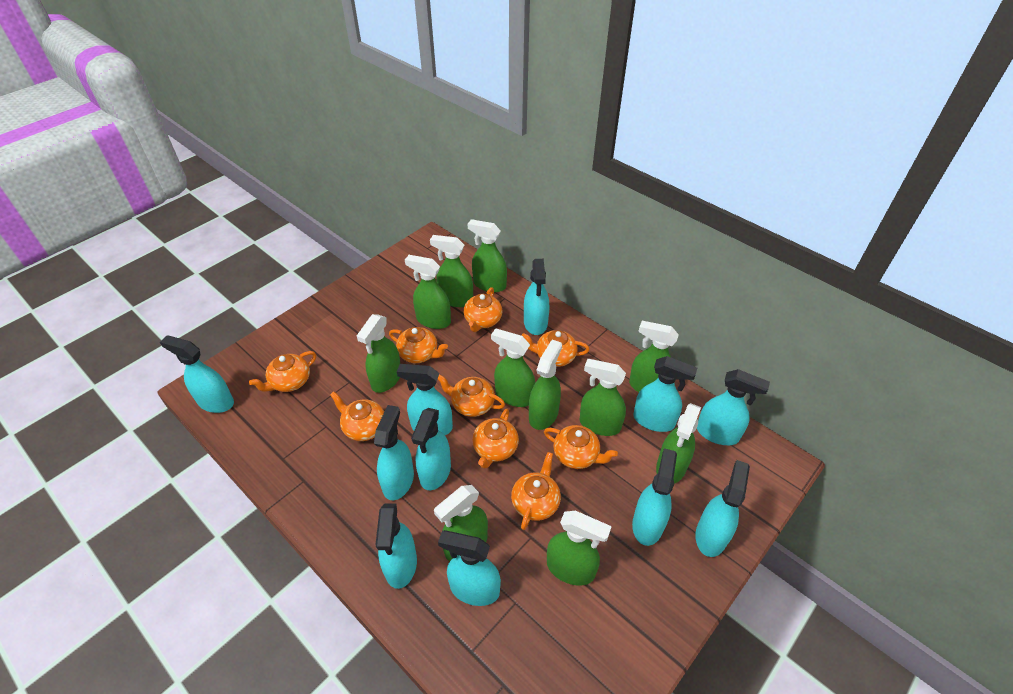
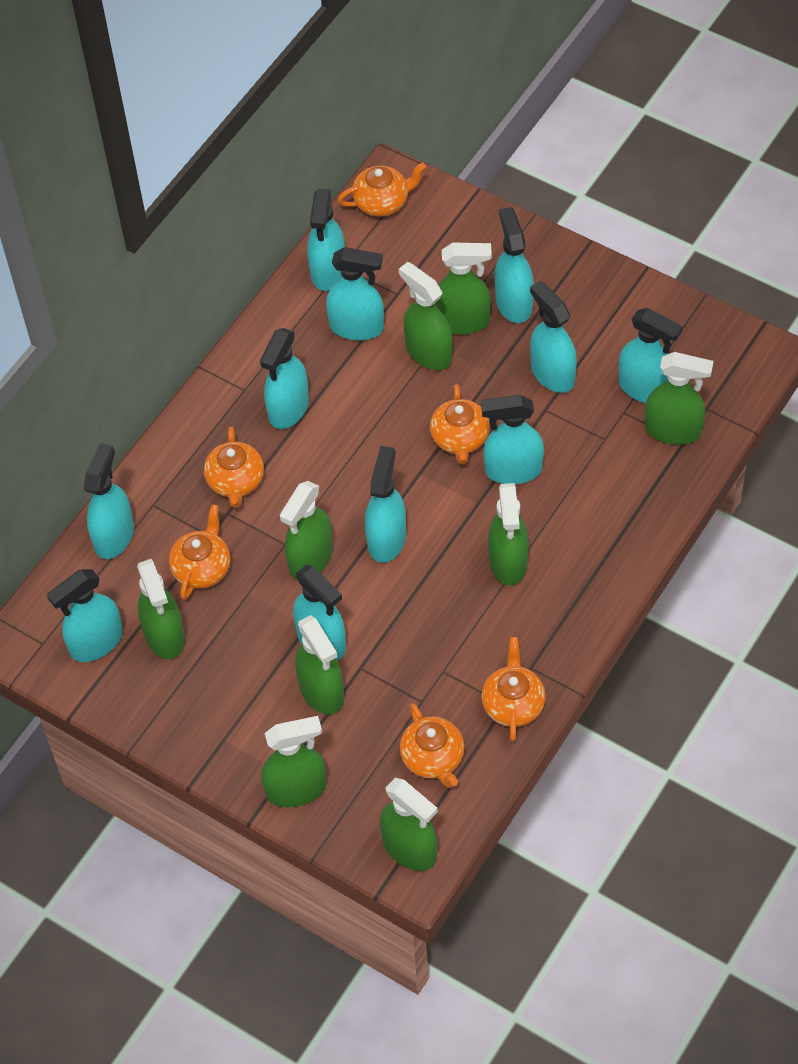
green spray bottle: 11 -> 9
orange teapot: 9 -> 6

